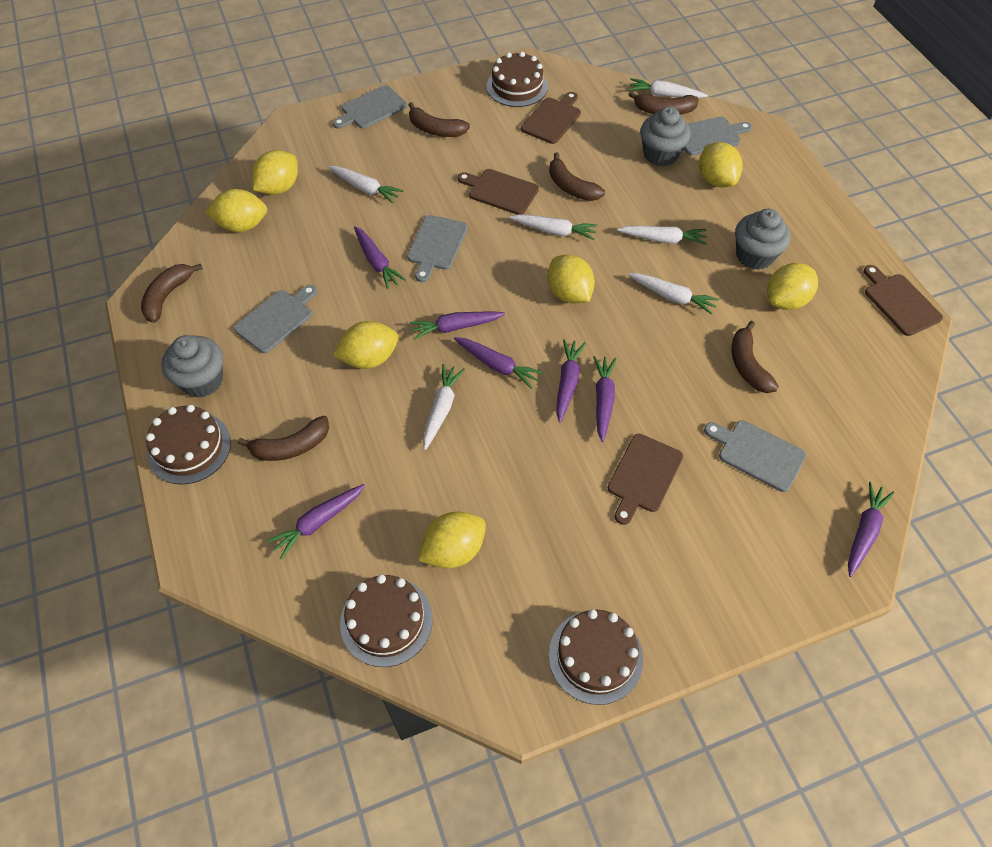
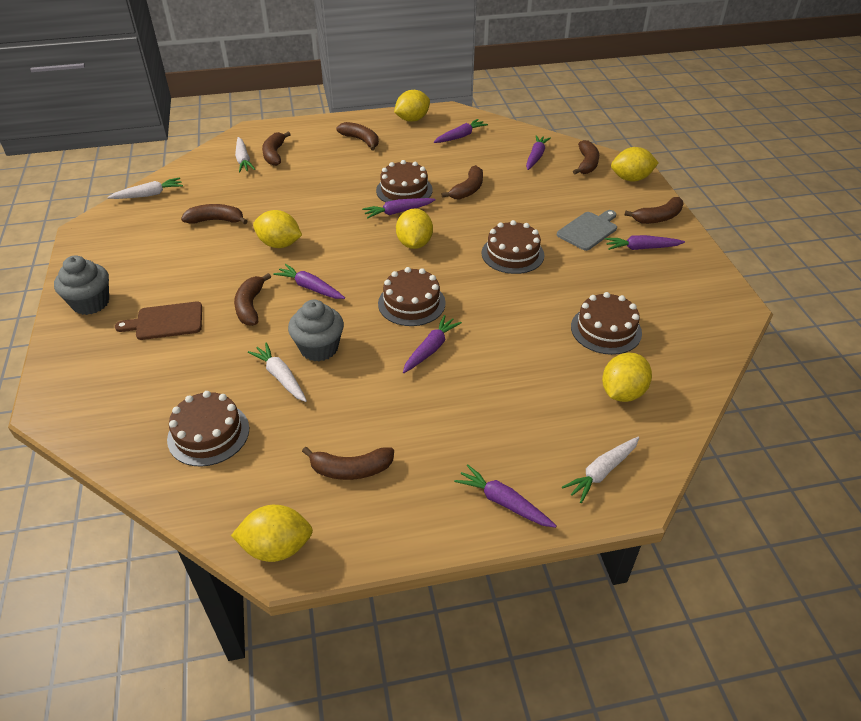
brown banana: 6 -> 8
brown cake: 4 -> 5
brown cutting board: 4 -> 1
grey cupcake: 3 -> 2
grey cutting board: 5 -> 1
white carrot: 6 -> 4
yellow lemon: 7 -> 6

